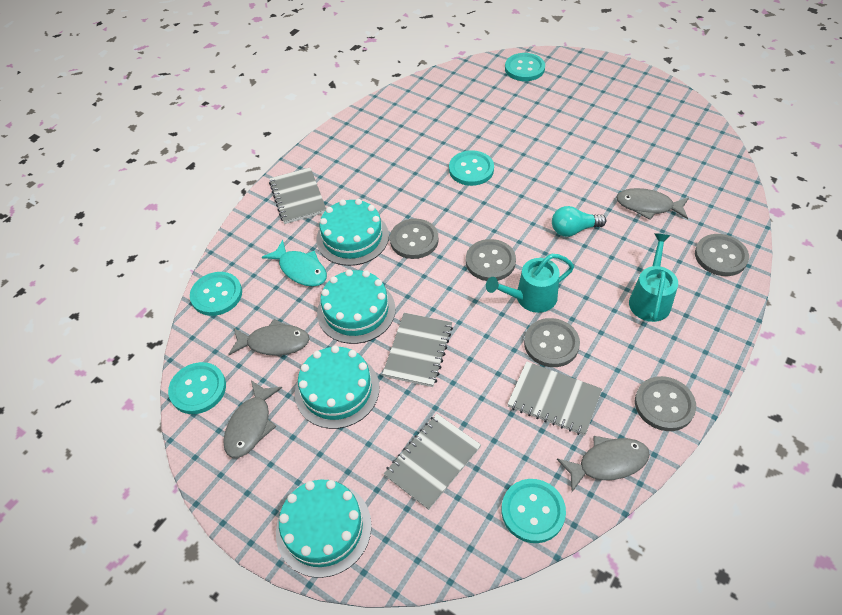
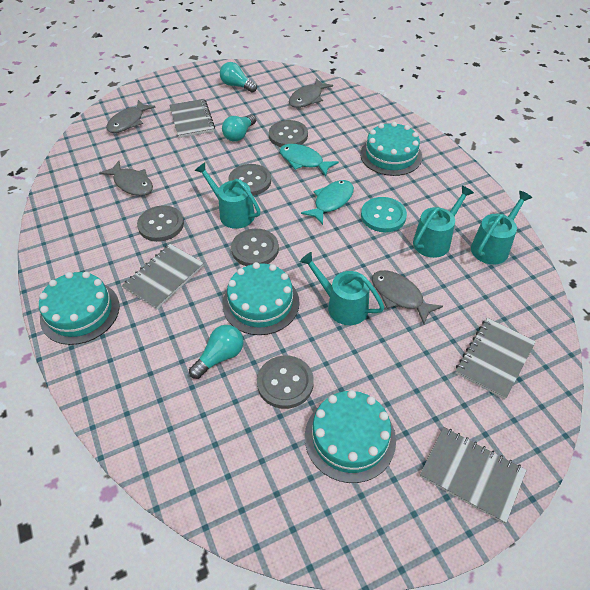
turquoise button: 5 -> 1
turquoise fish: 1 -> 2
turquoise light bulb: 1 -> 3
turquoise watering can: 2 -> 4

